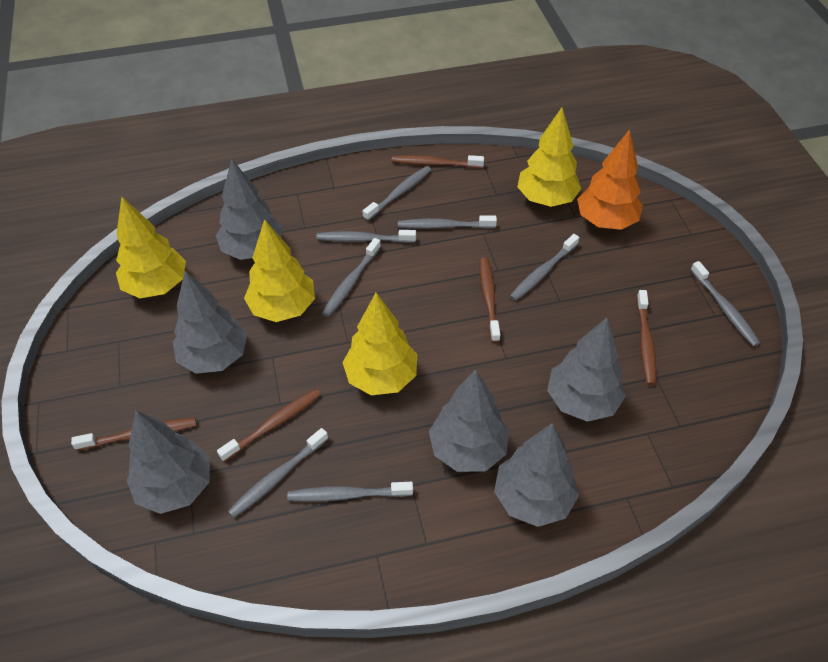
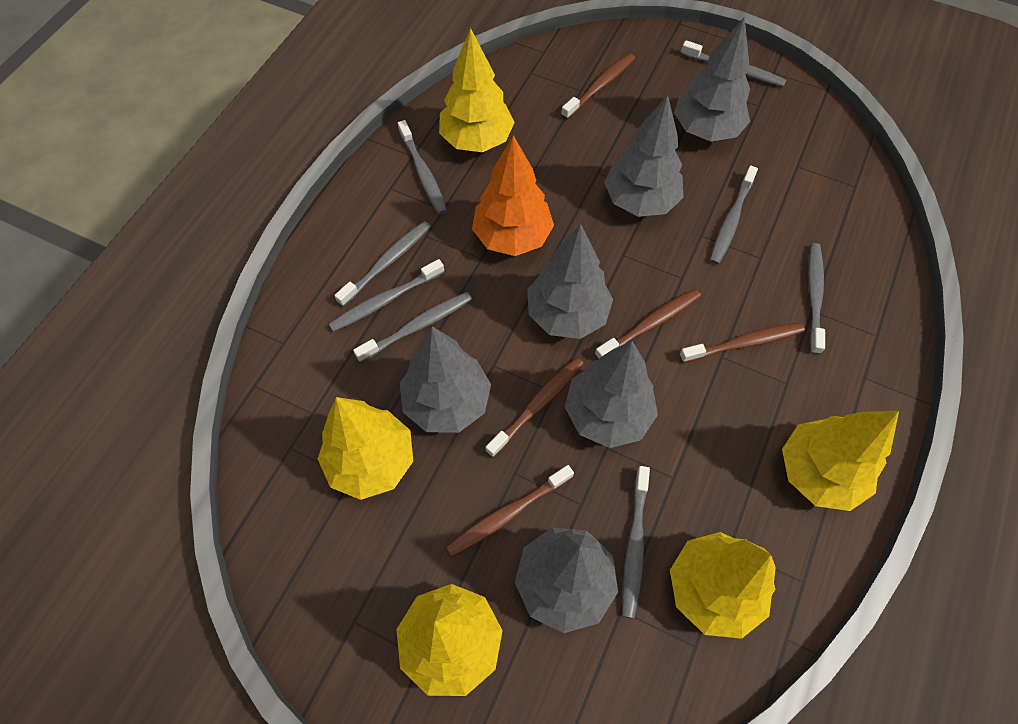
yellow tree: 4 -> 5

